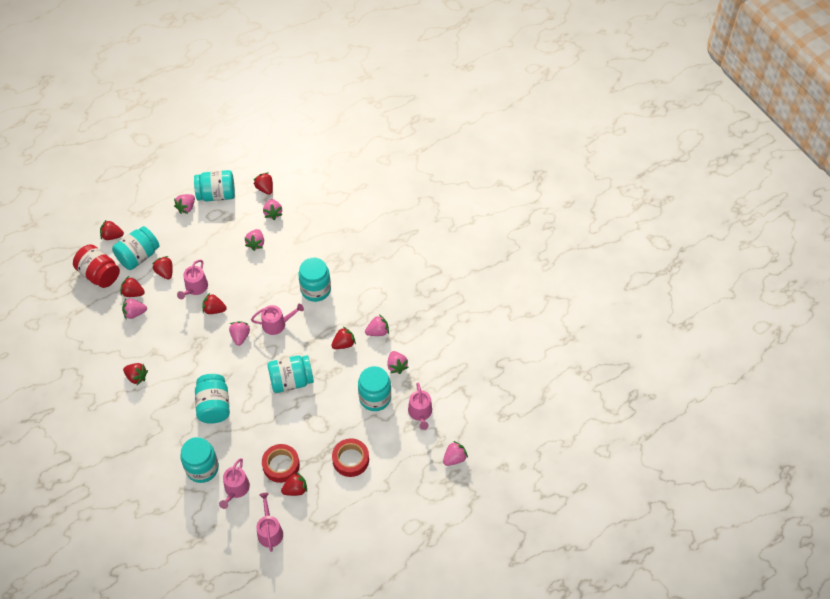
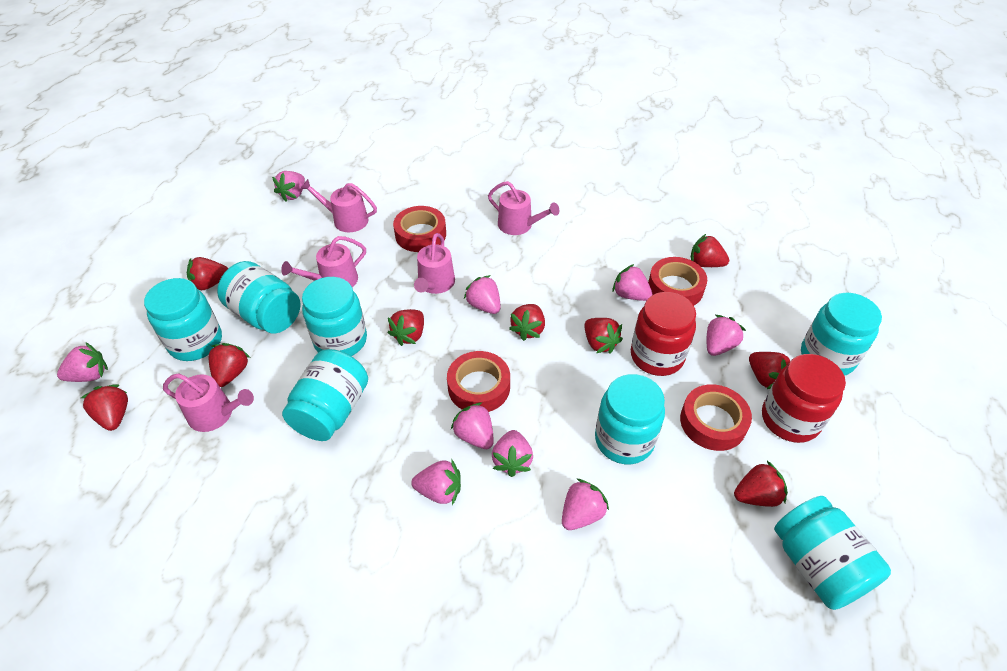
pink strawberry: 8 -> 9
red jar: 1 -> 2
red strawberry: 8 -> 9
red tape: 2 -> 4

